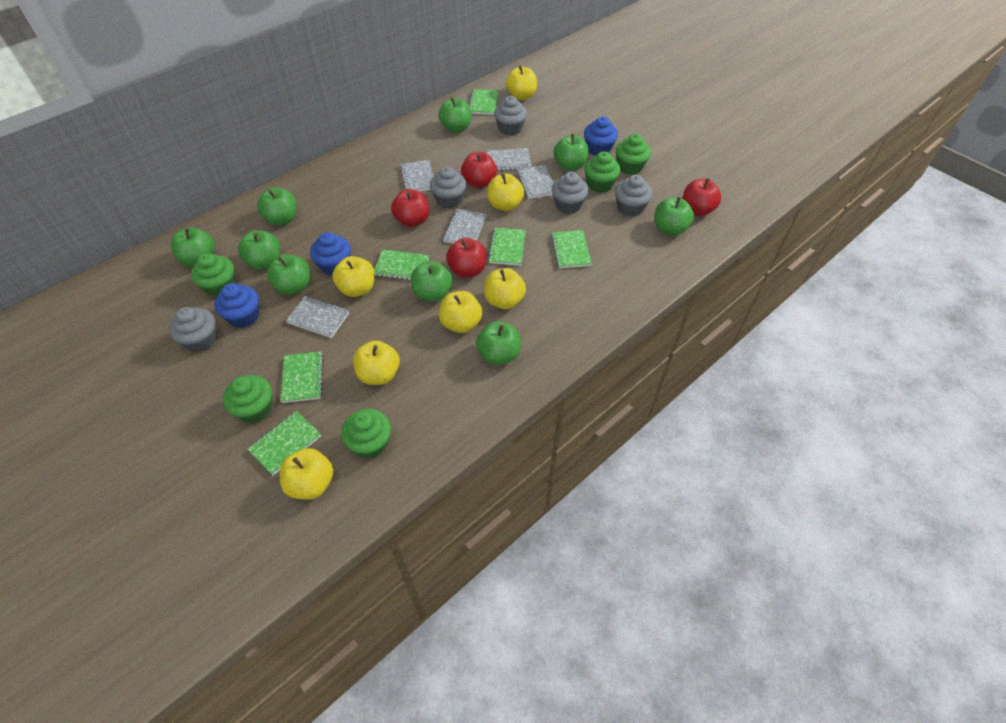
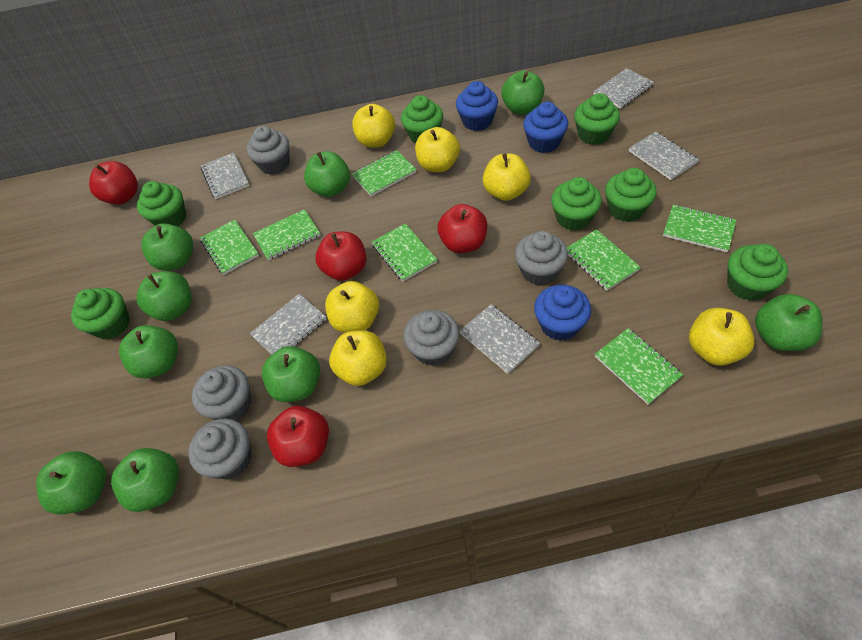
green cupcake: 5 -> 7
green notebook: 6 -> 7
yellow apple: 7 -> 6

